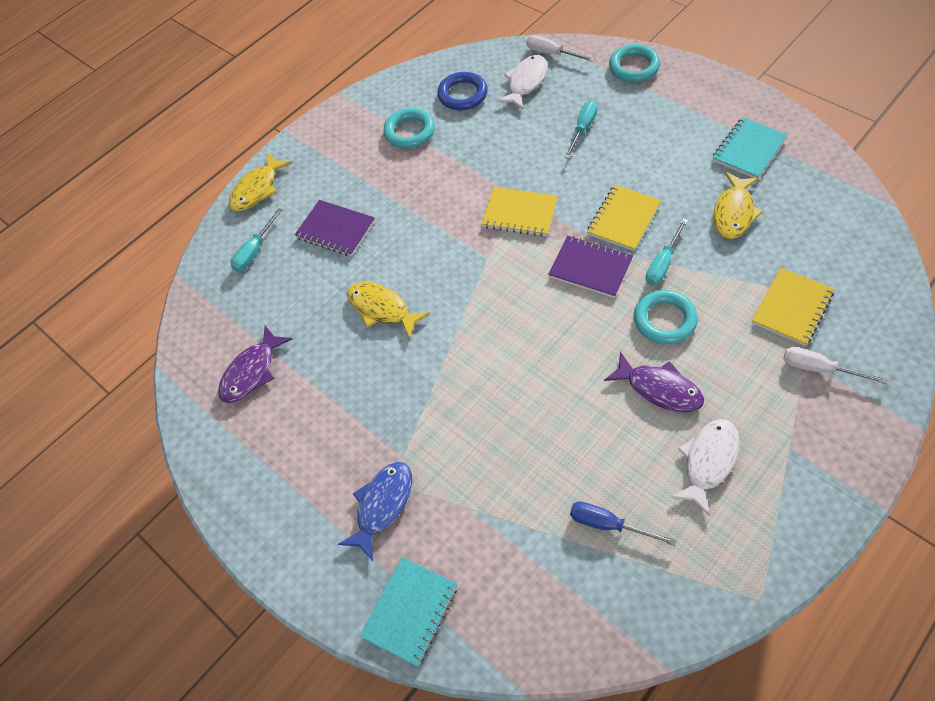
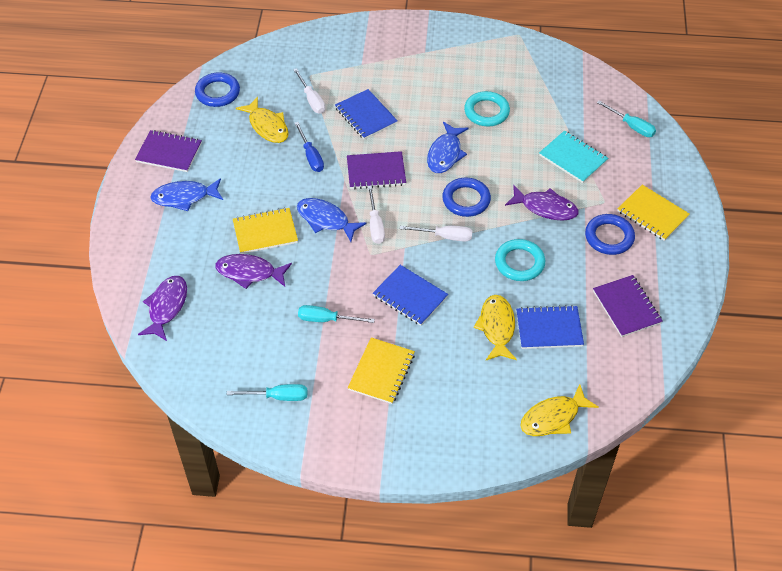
blue fish: 1 -> 3
blue notebook: 0 -> 3
blue ring: 1 -> 3
purple fish: 2 -> 3
purple notebook: 2 -> 3
turquoise notebook: 2 -> 1
turquoise ring: 3 -> 2
white fish: 2 -> 0
white screwdriver: 2 -> 3

